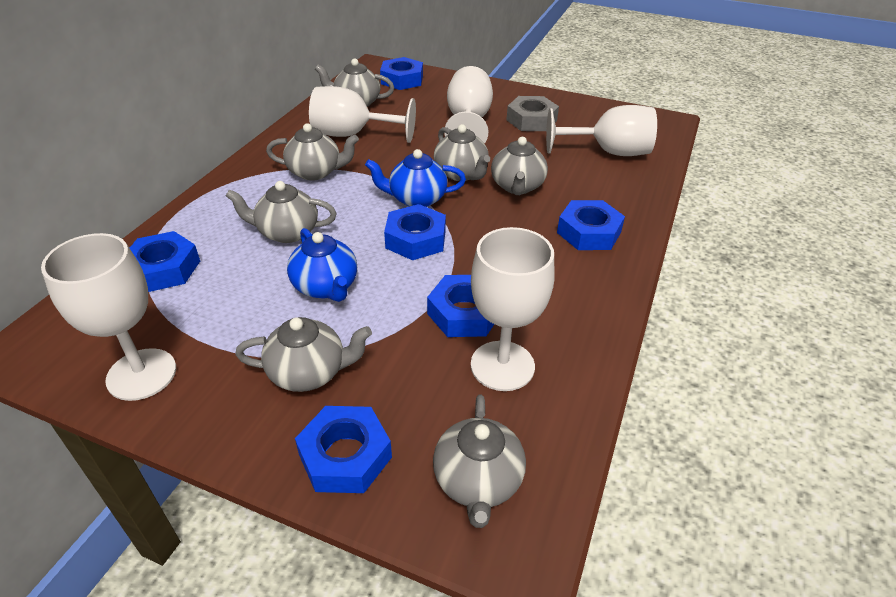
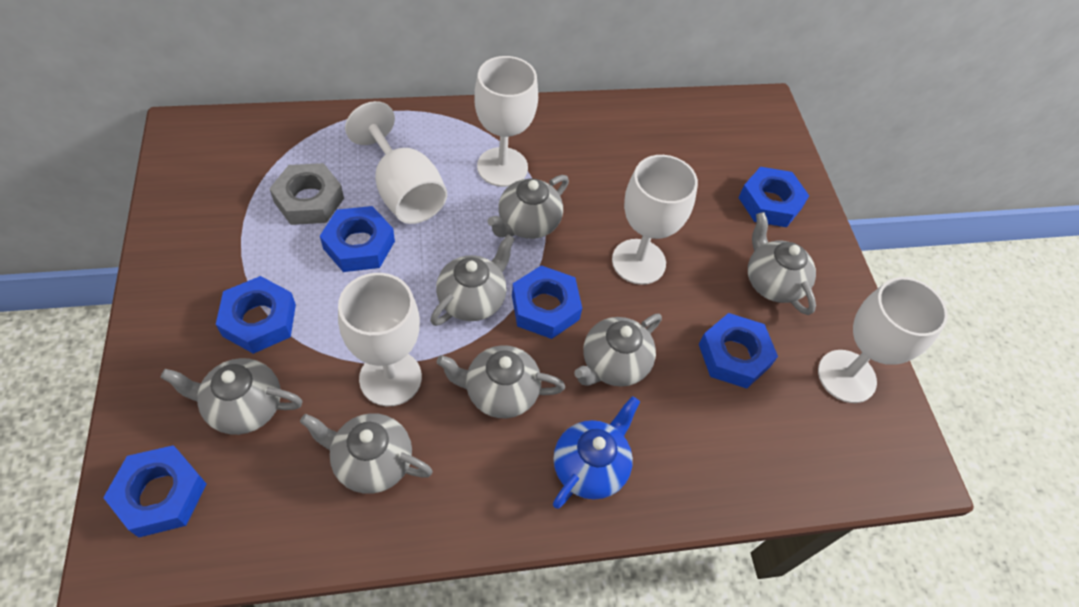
blue teapot: 2 -> 1

